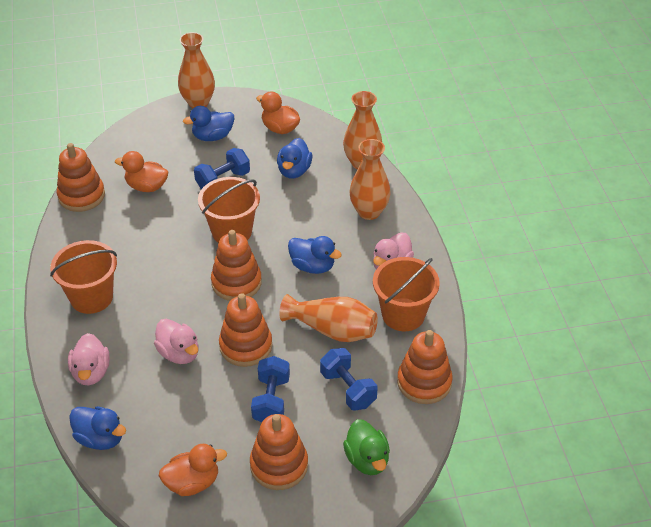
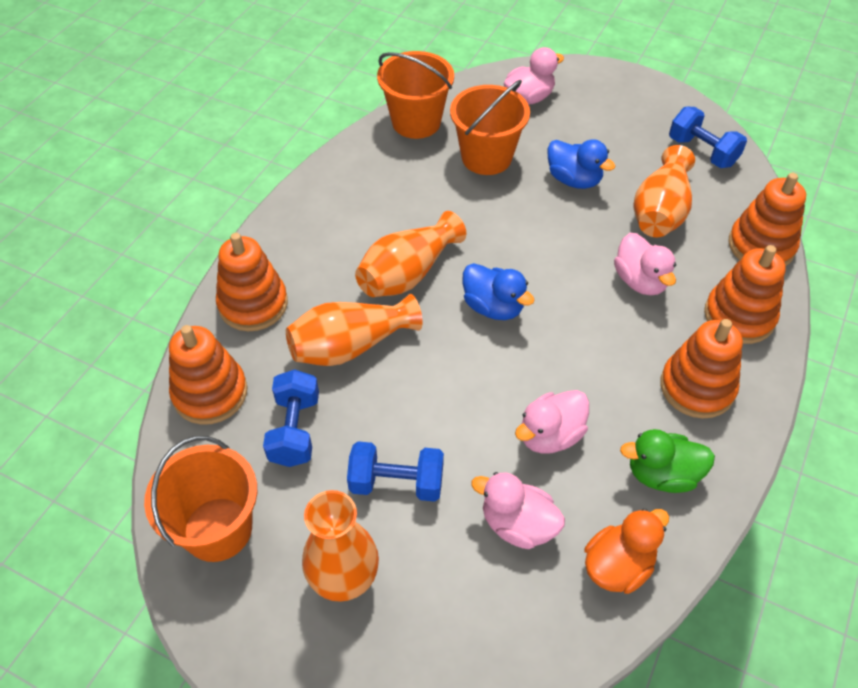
blue duck: 4 -> 2
orange duck: 3 -> 1
pink duck: 3 -> 4

